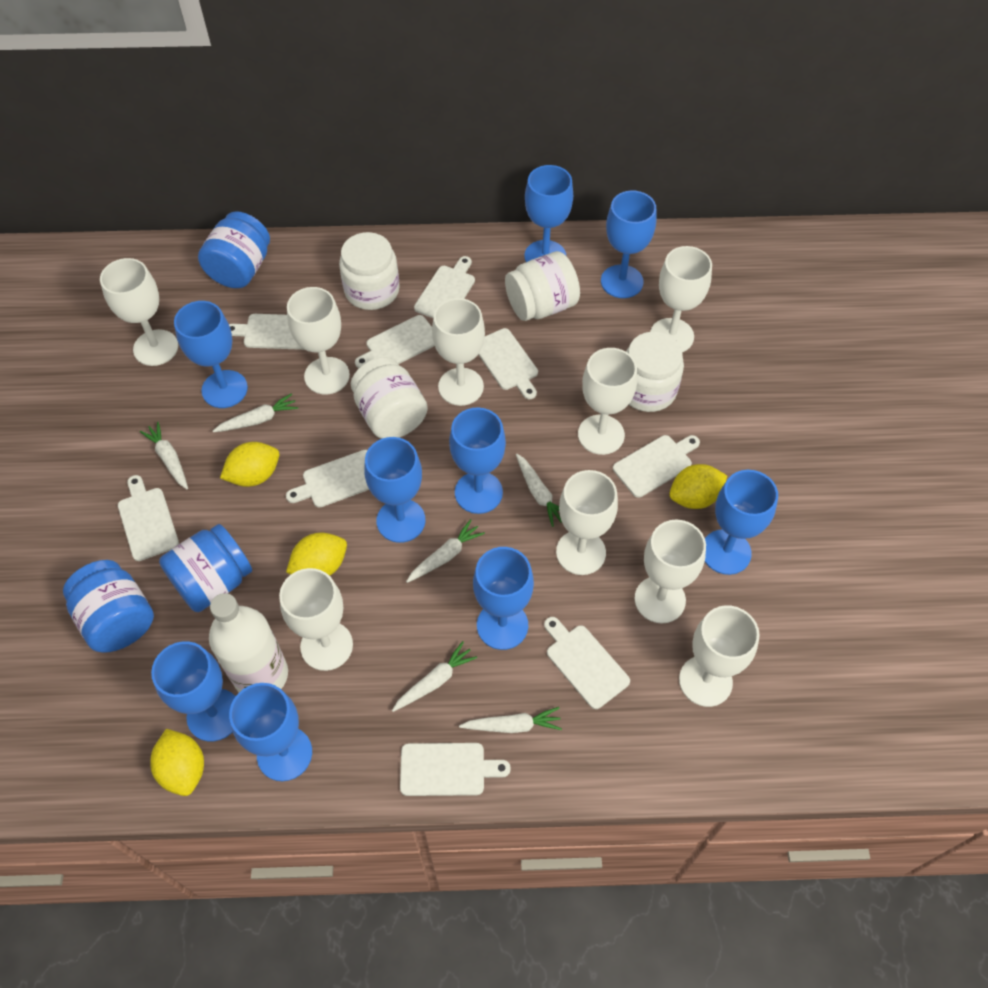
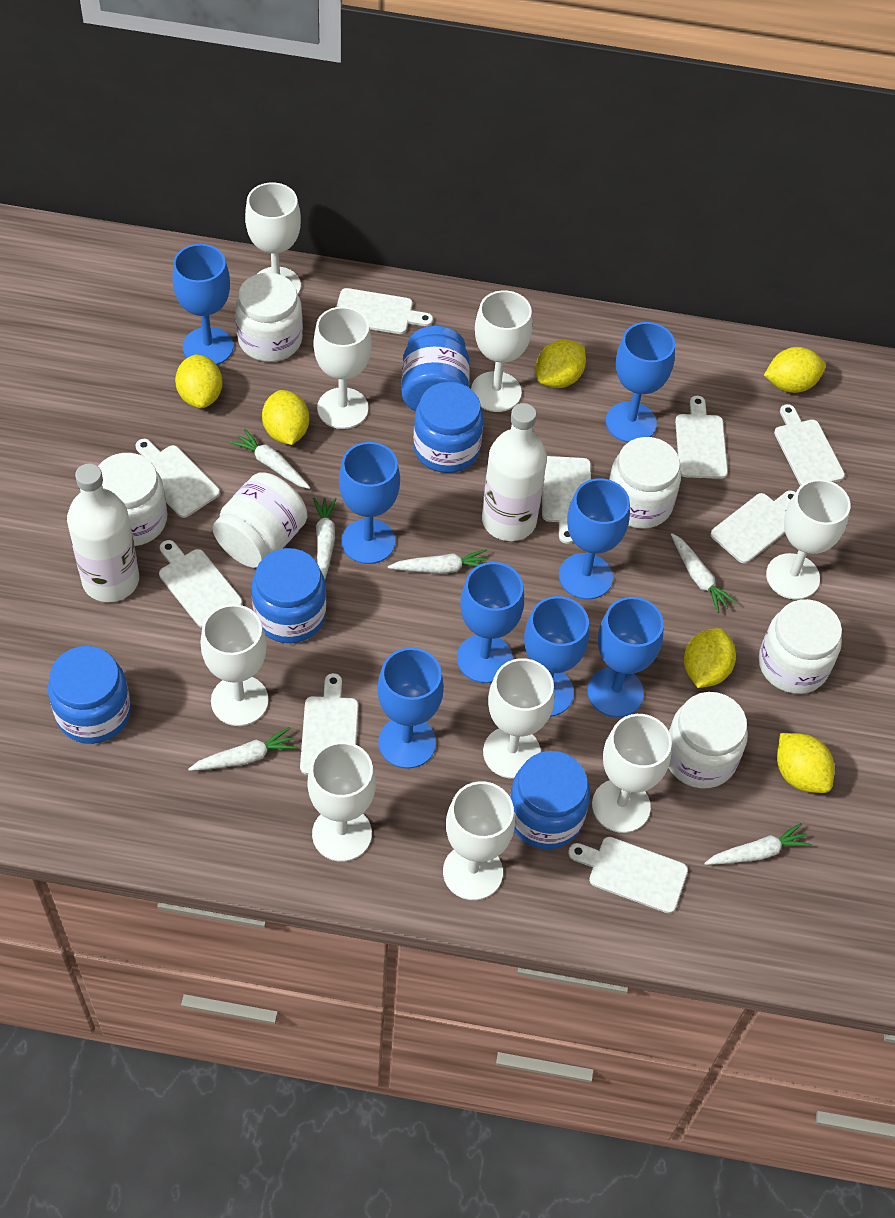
blue goblet: 9 -> 8
blue jar: 3 -> 5
white bottle: 1 -> 2
white jar: 4 -> 6
yellow lemon: 4 -> 6

